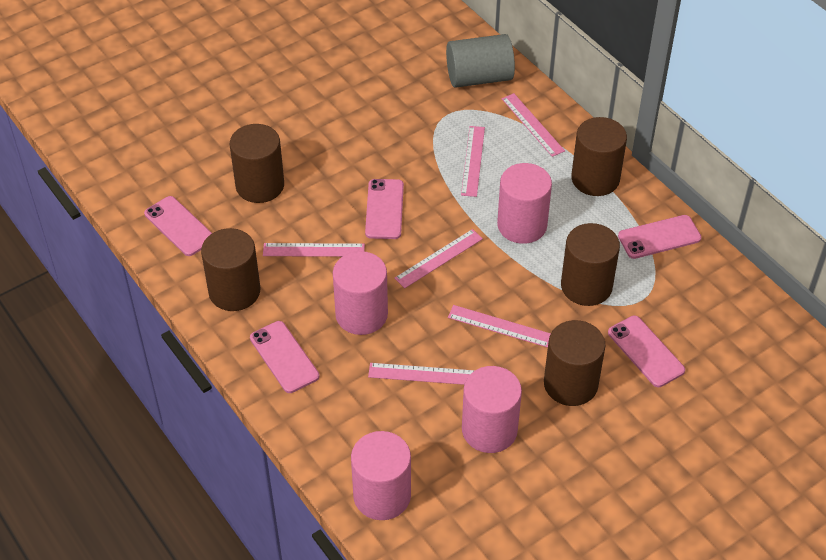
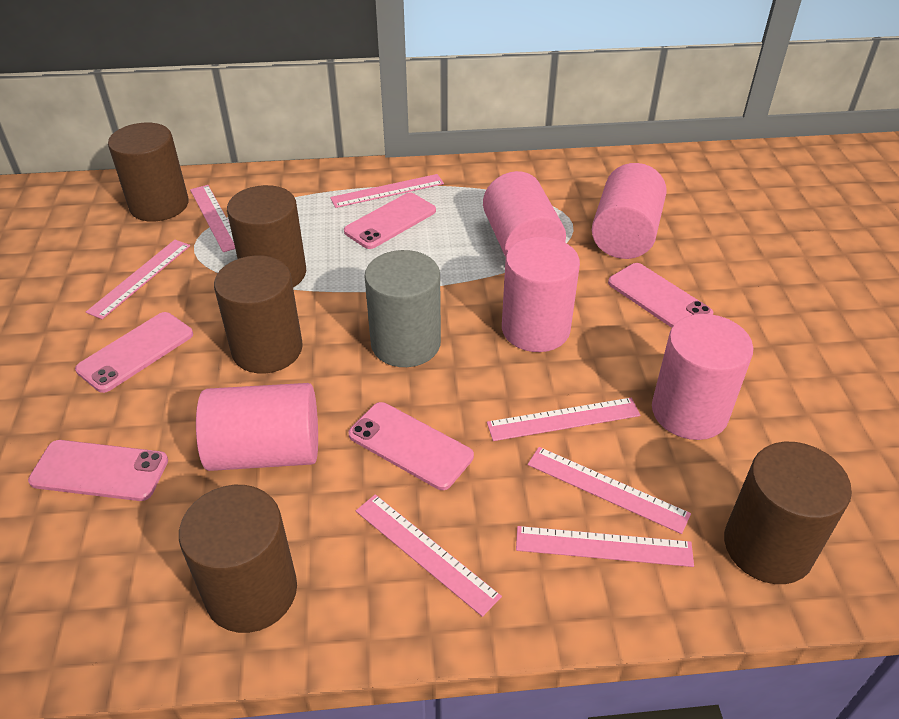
pink cylinder: 4 -> 5
pink ruler: 6 -> 7

